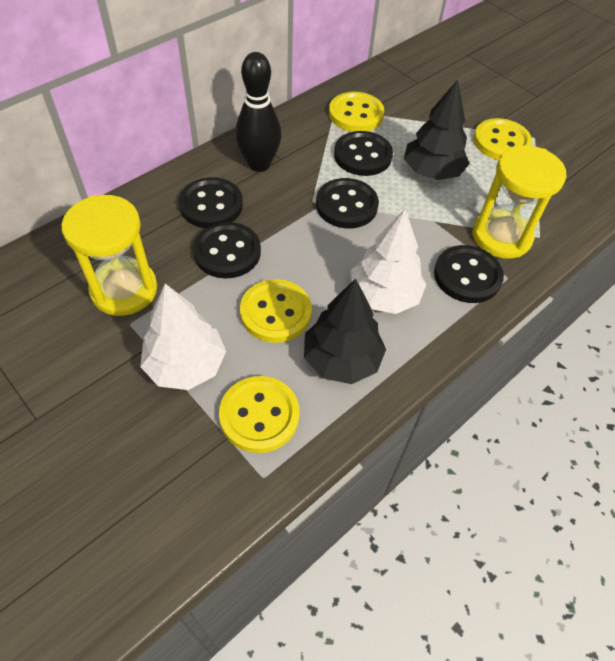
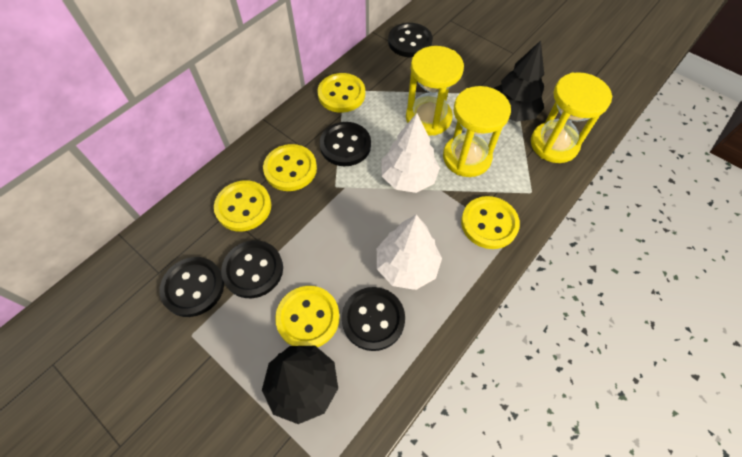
black bowling pin: 1 -> 0
yellow button: 4 -> 5
yellow hourglass: 2 -> 3

